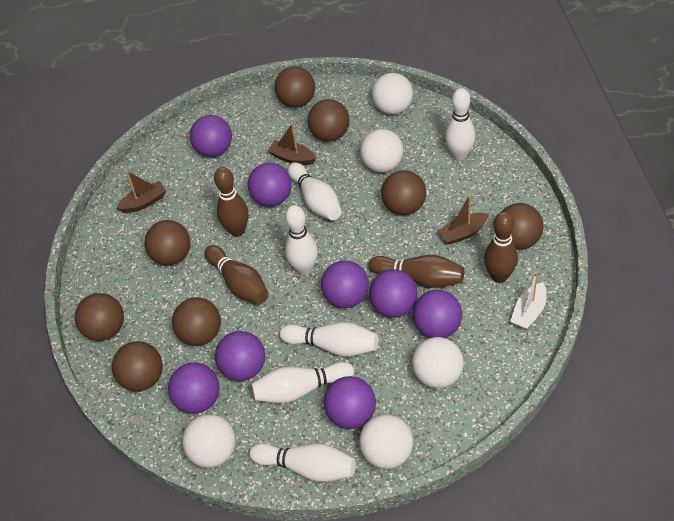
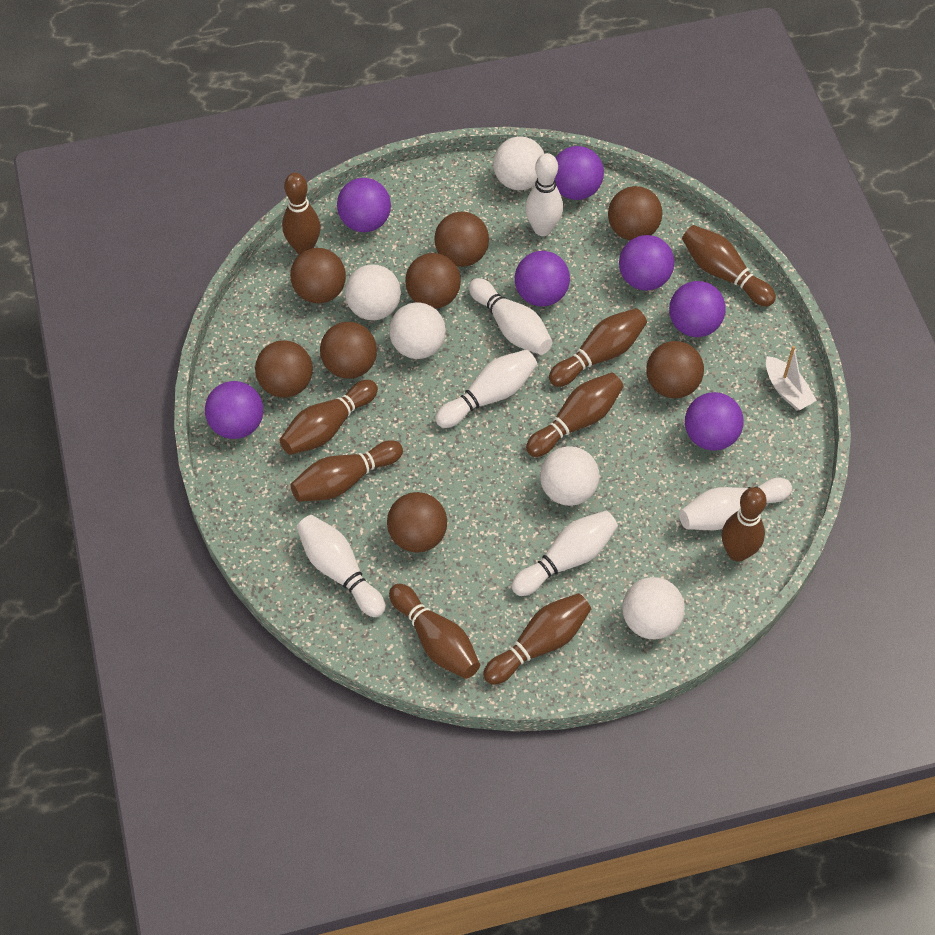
brown boat: 3 -> 0
brown bowling pin: 4 -> 9
purple ball: 8 -> 7

